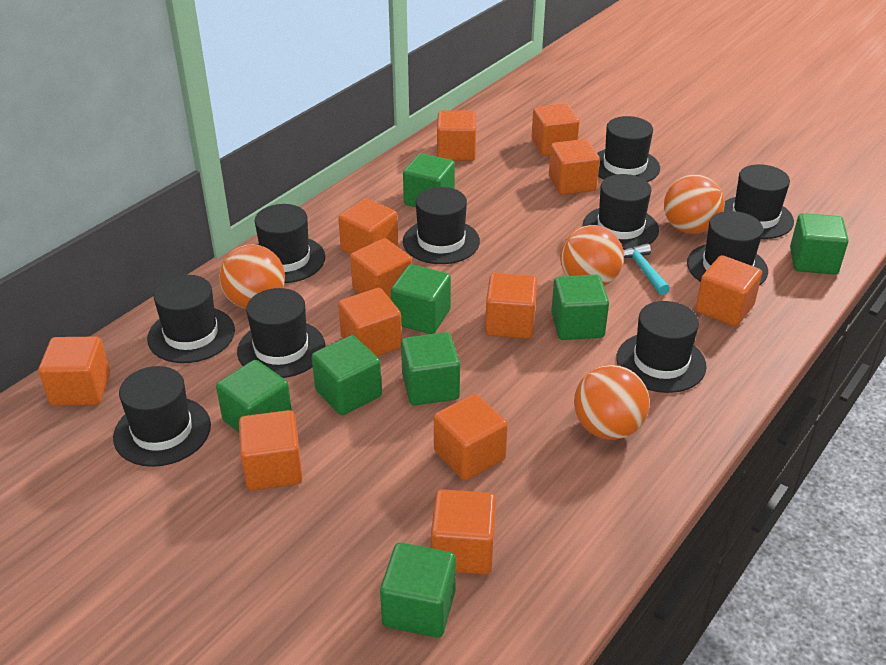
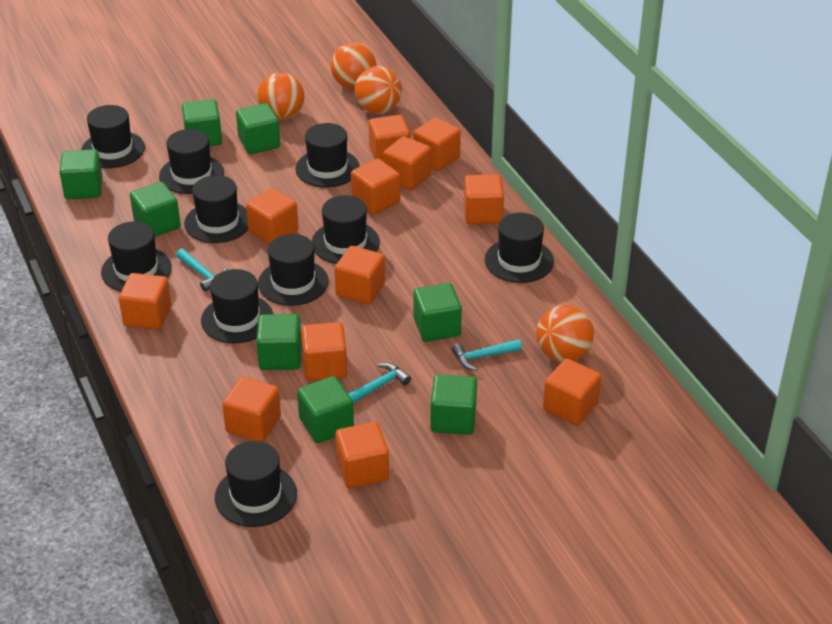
turquoise hammer: 1 -> 3

